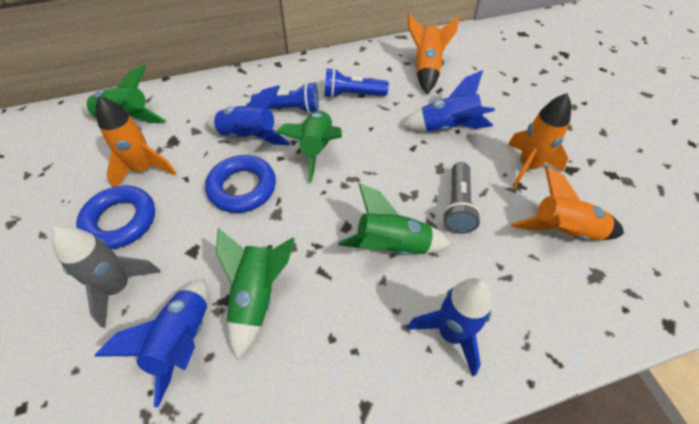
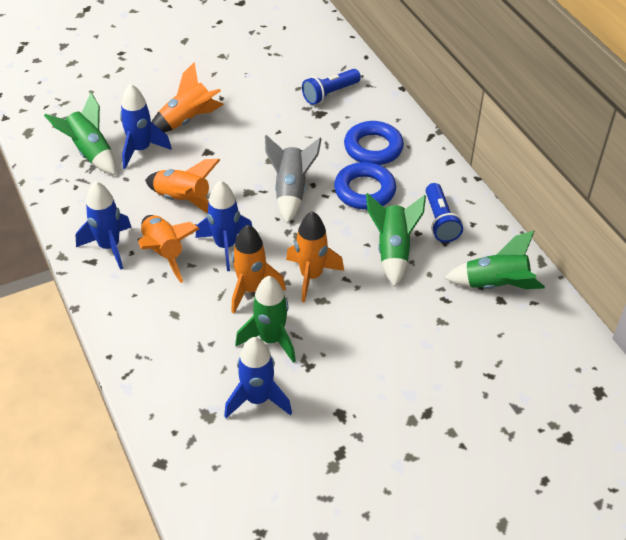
grey flashlight: 1 -> 0
orange rocket: 4 -> 5

